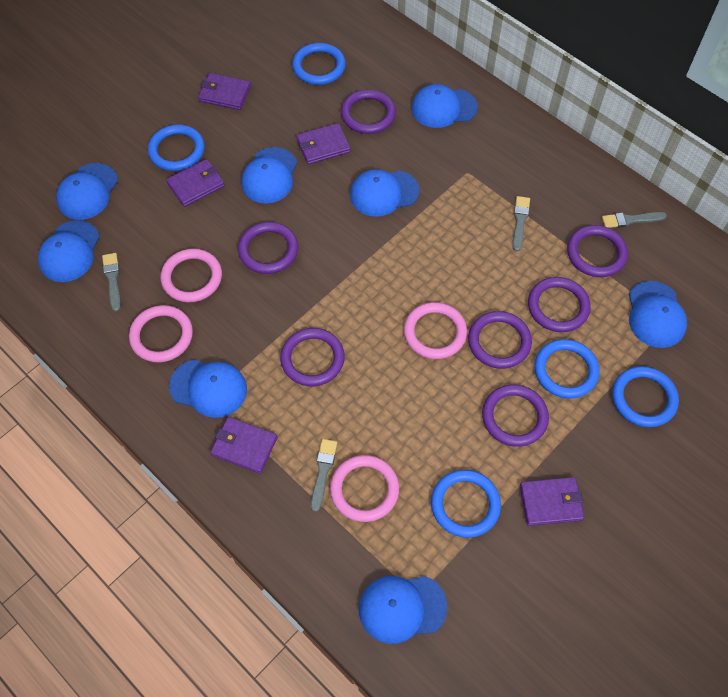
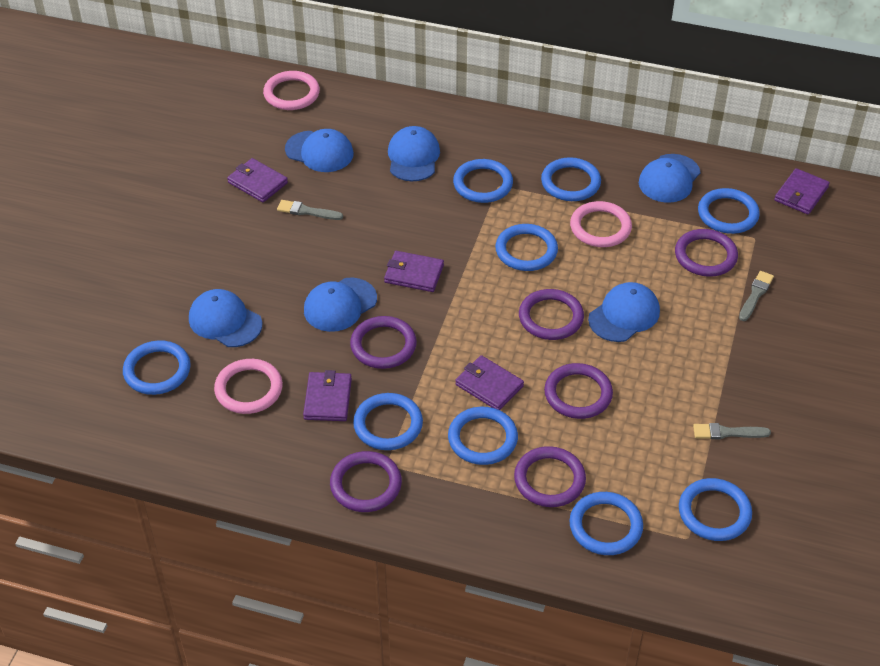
blue cap: 8 -> 6
blue ring: 5 -> 9
grey brush: 4 -> 3
pink ring: 4 -> 3
purple ring: 7 -> 6

